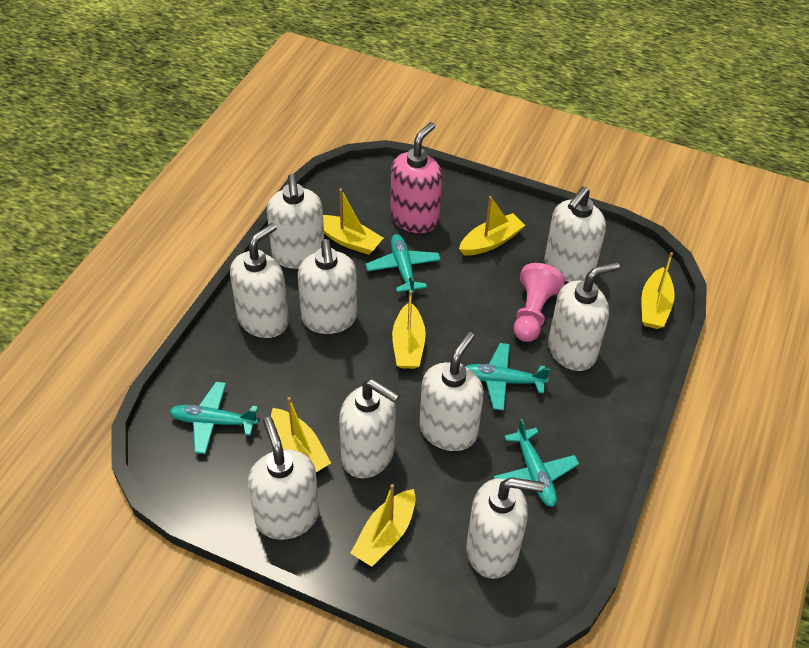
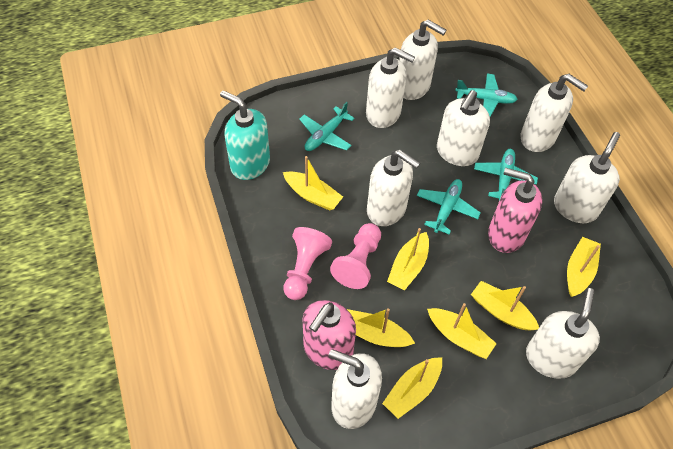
pink pawn: 1 -> 2
pink soap dispenser: 1 -> 2
turquoise soap dispenser: 0 -> 1
white soap dispenser: 9 -> 8
yellow boat: 6 -> 7

